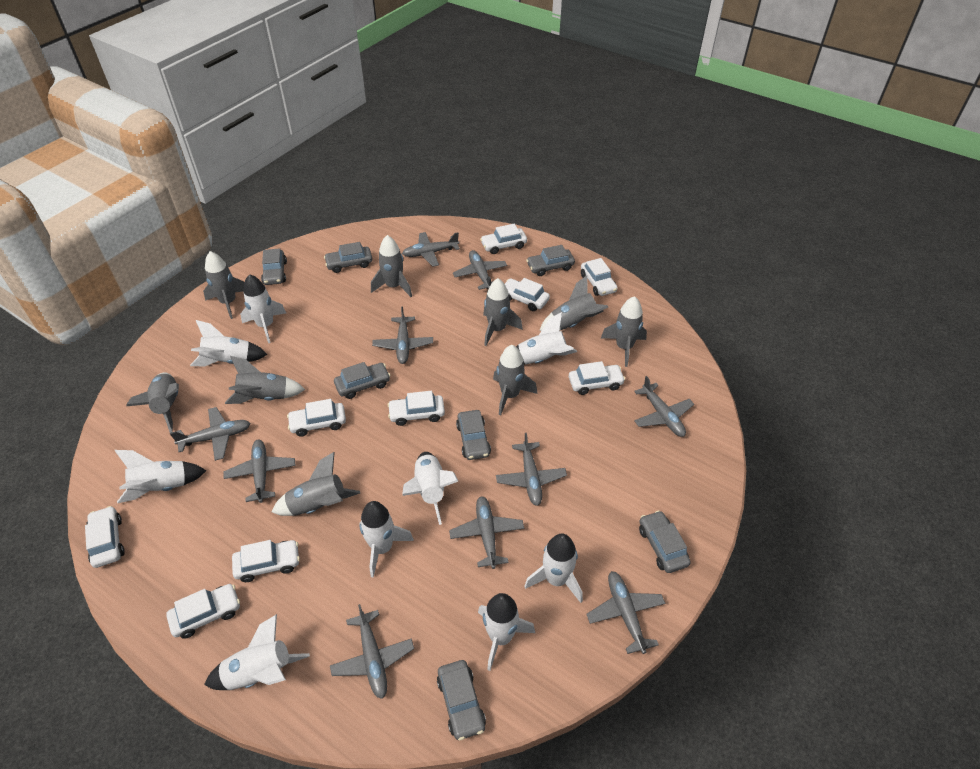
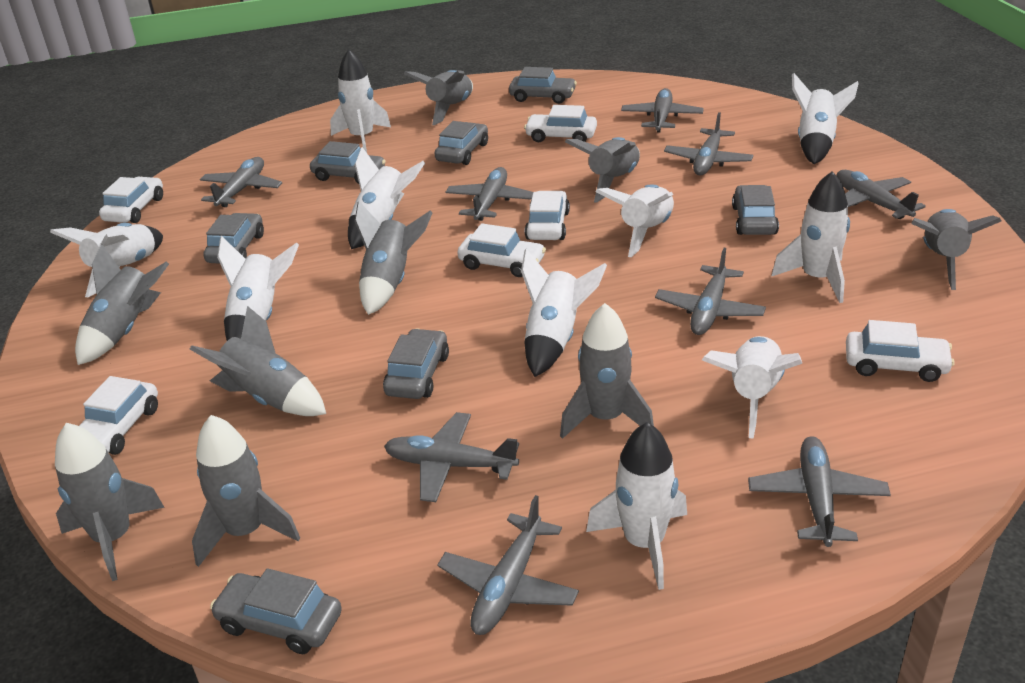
grey plane: 10 -> 9
white car: 9 -> 6
white rocket: 9 -> 10

